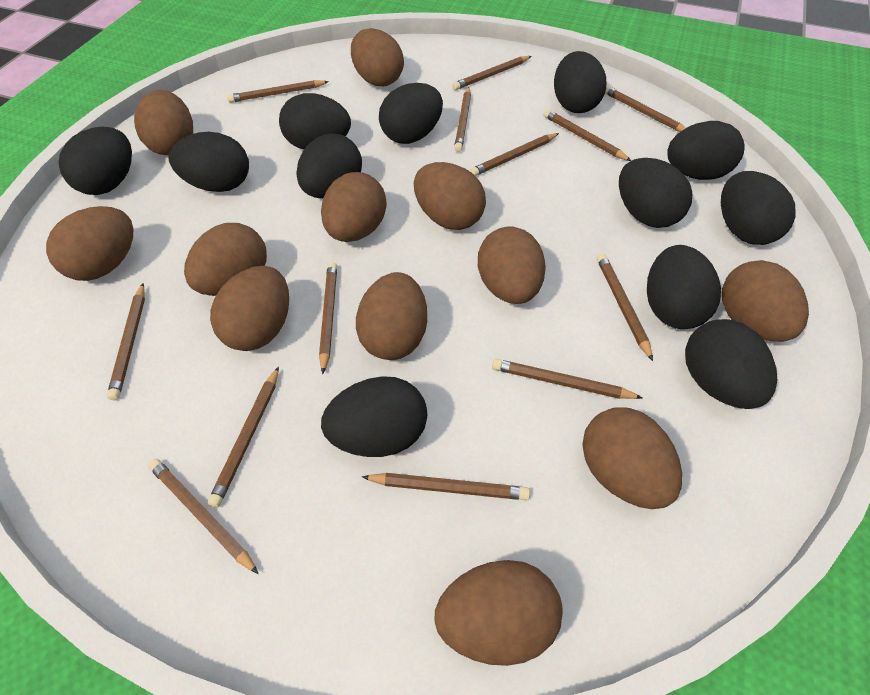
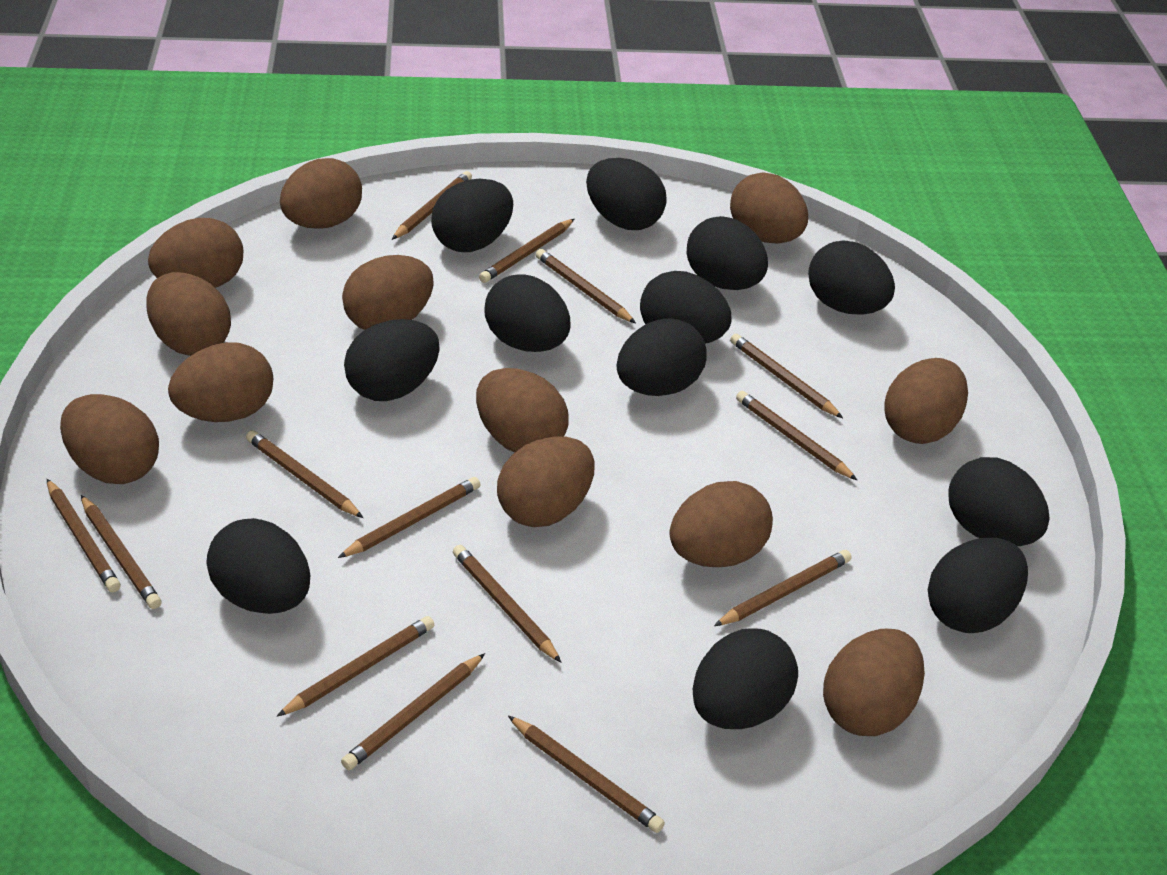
brown pencil: 13 -> 14

